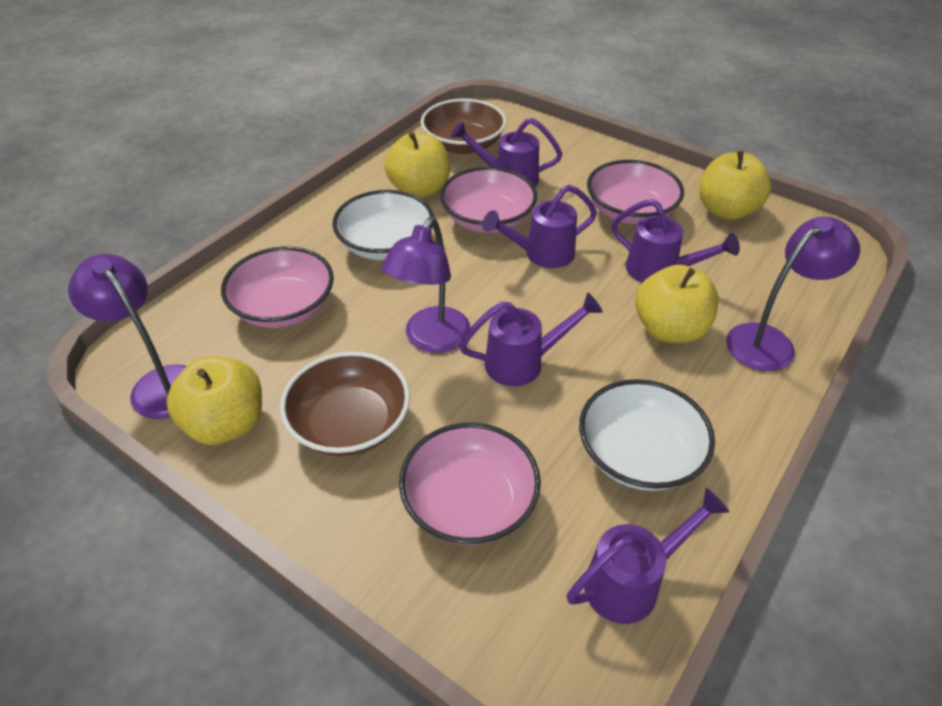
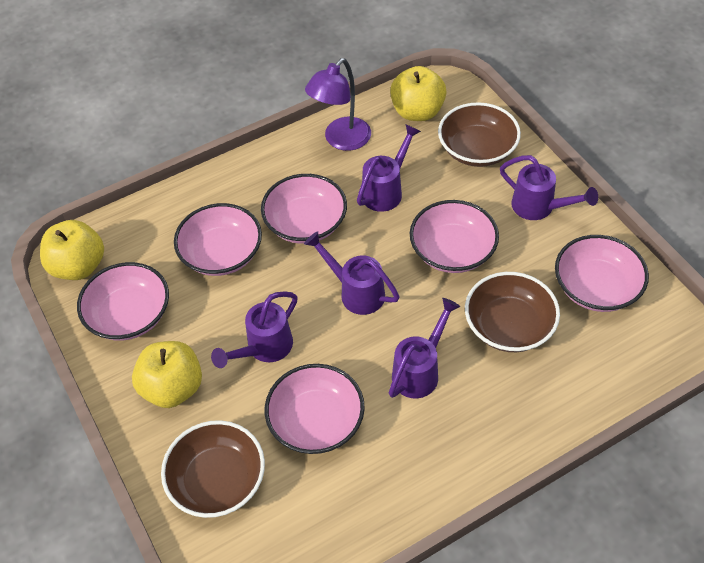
brown bowl: 2 -> 3
pink bowl: 4 -> 6
purple lamp: 3 -> 1
white bowl: 2 -> 0
yellow apple: 4 -> 3

